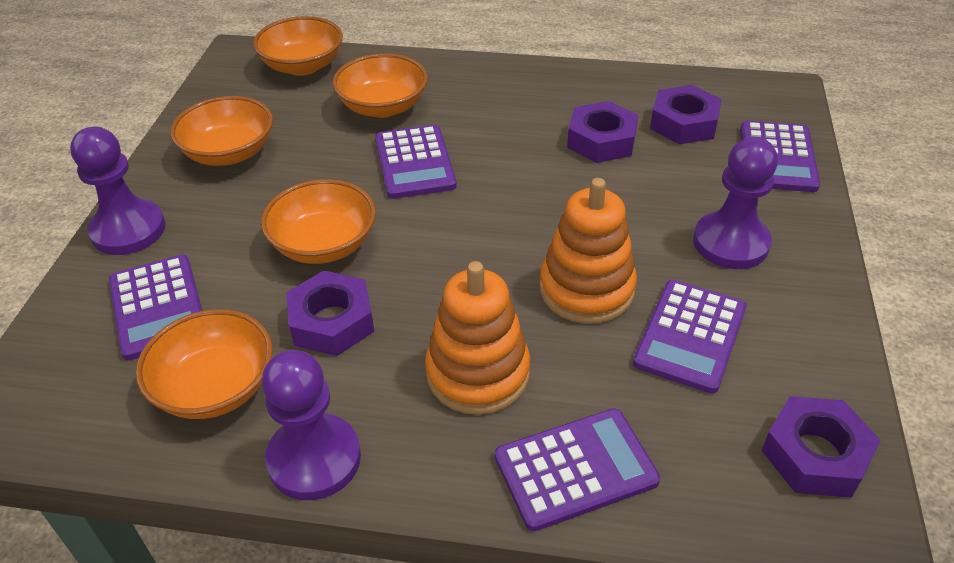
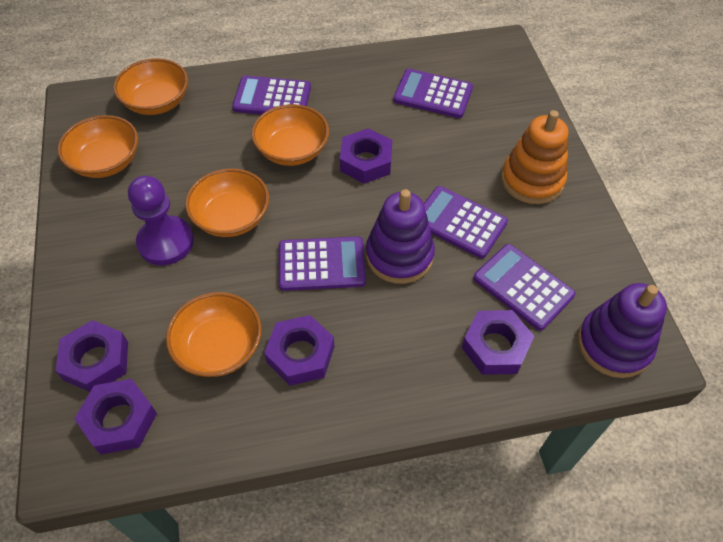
orange stacking toy: 2 -> 1
purple nut: 4 -> 5
purple pawn: 3 -> 1
purple stacking toy: 0 -> 2

